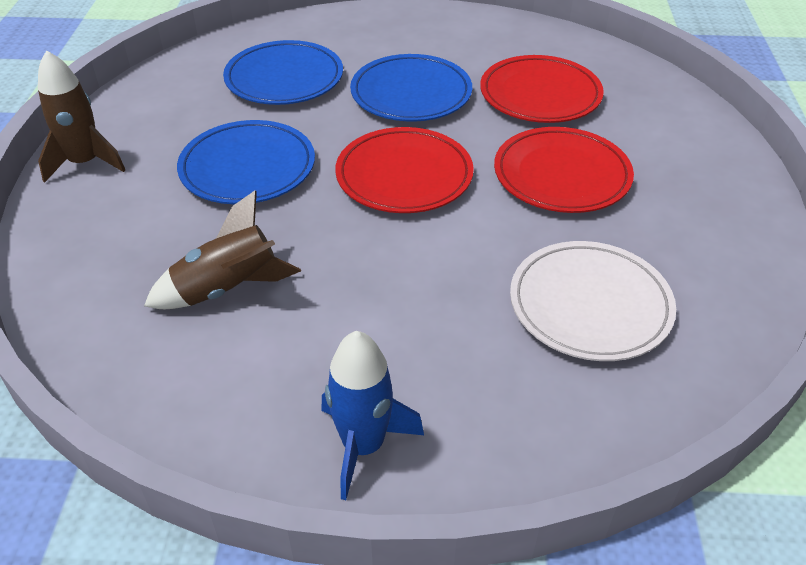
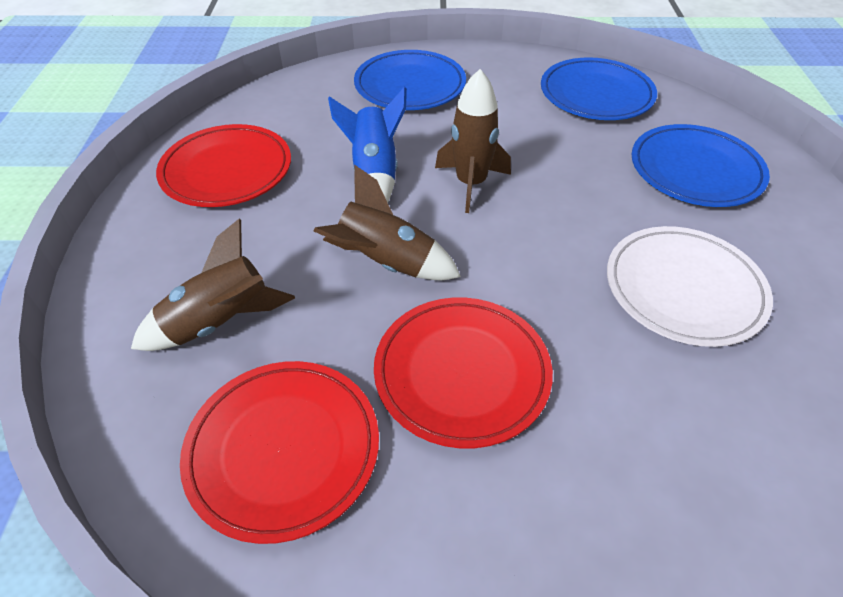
brown rocket: 2 -> 3

